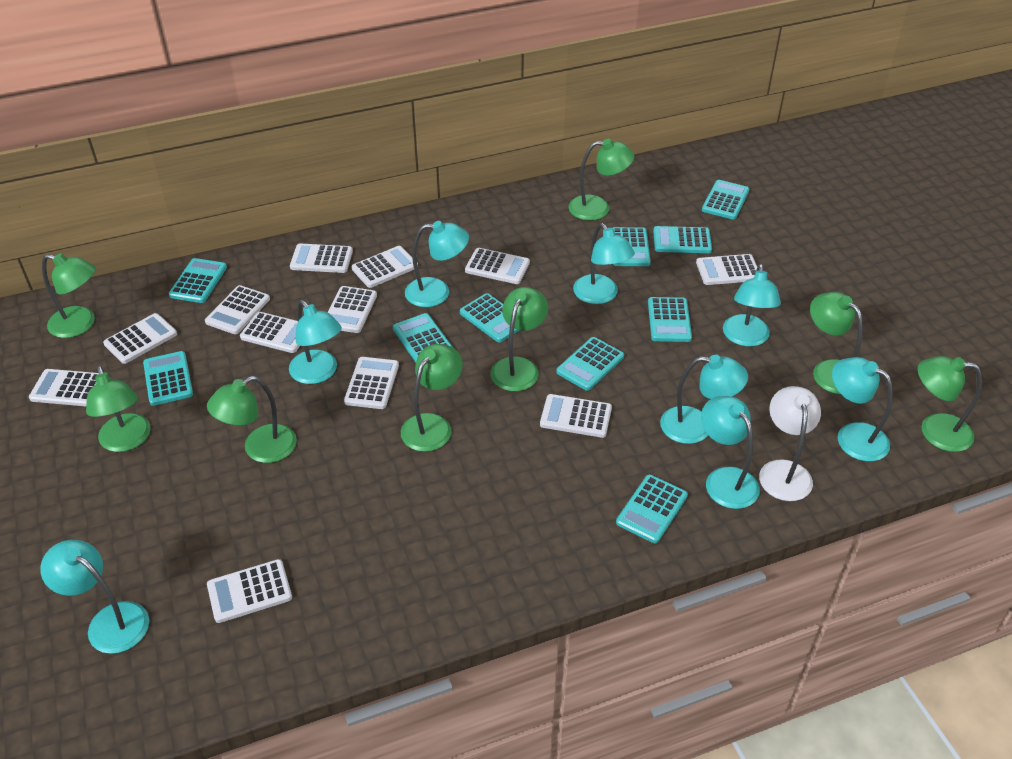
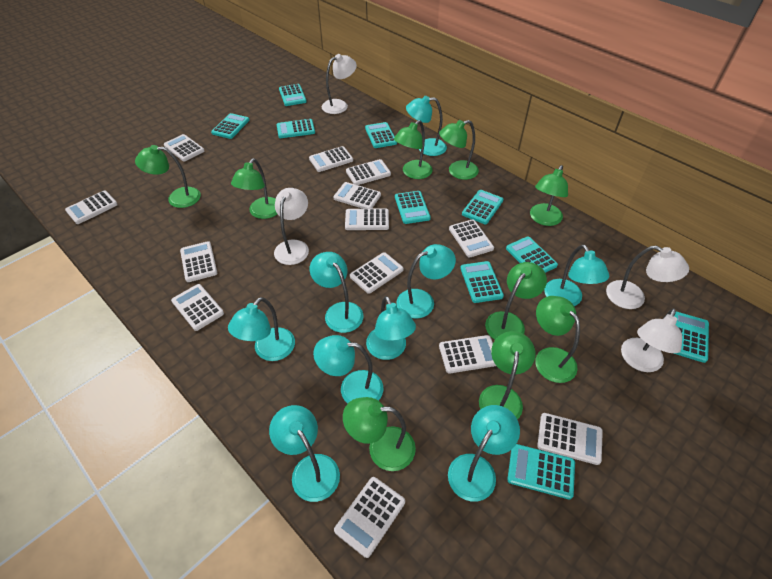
green lamp: 8 -> 9
turquoise lamp: 8 -> 9
white calculator: 12 -> 13
white lamp: 1 -> 4

